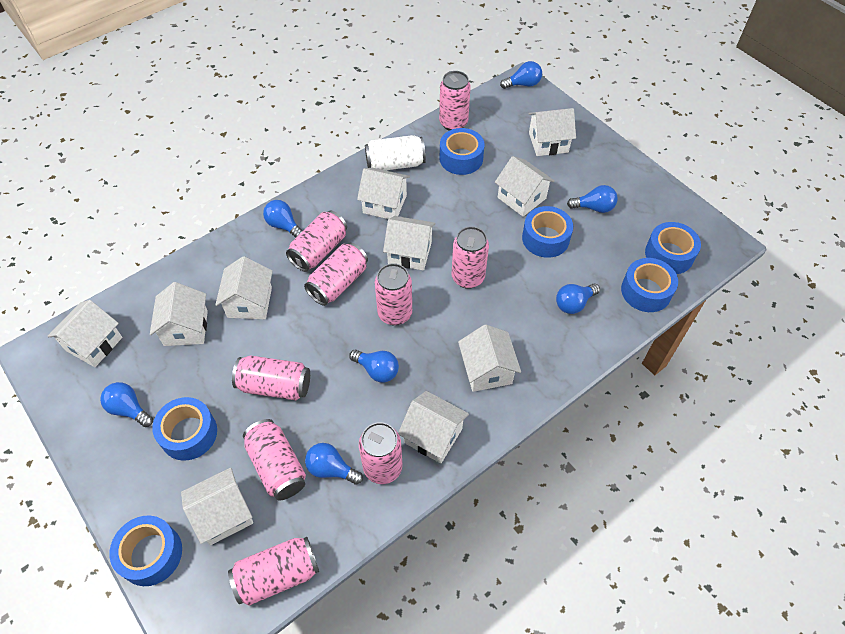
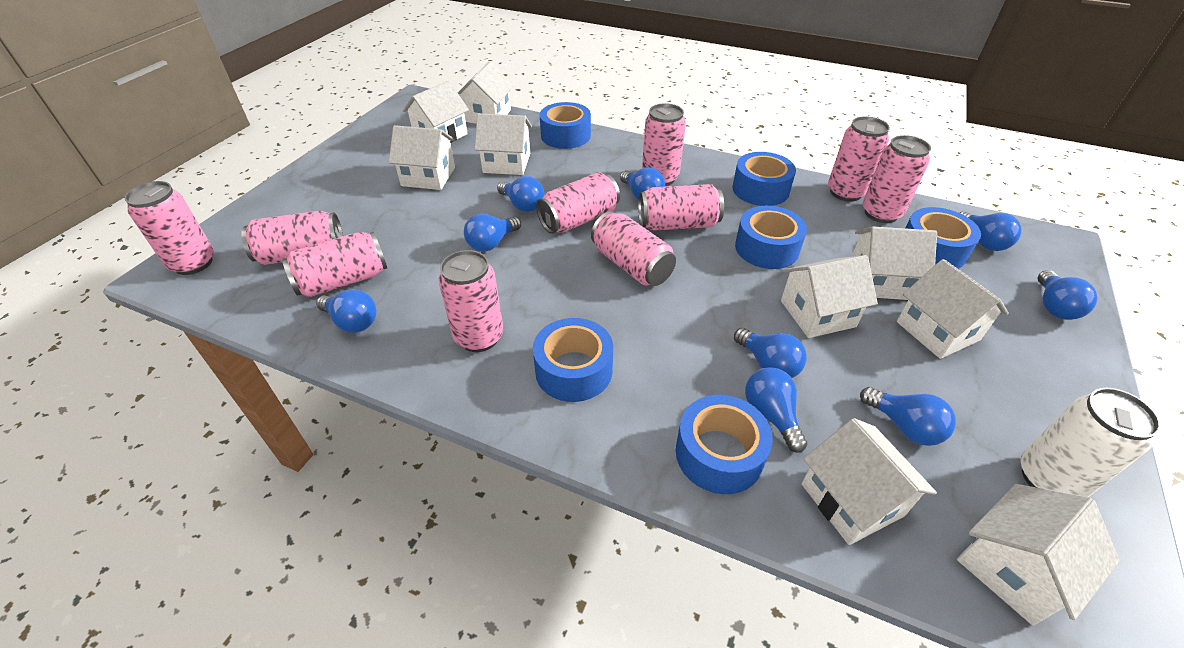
blue light bulb: 7 -> 9
pink can: 9 -> 10
white house: 10 -> 9

